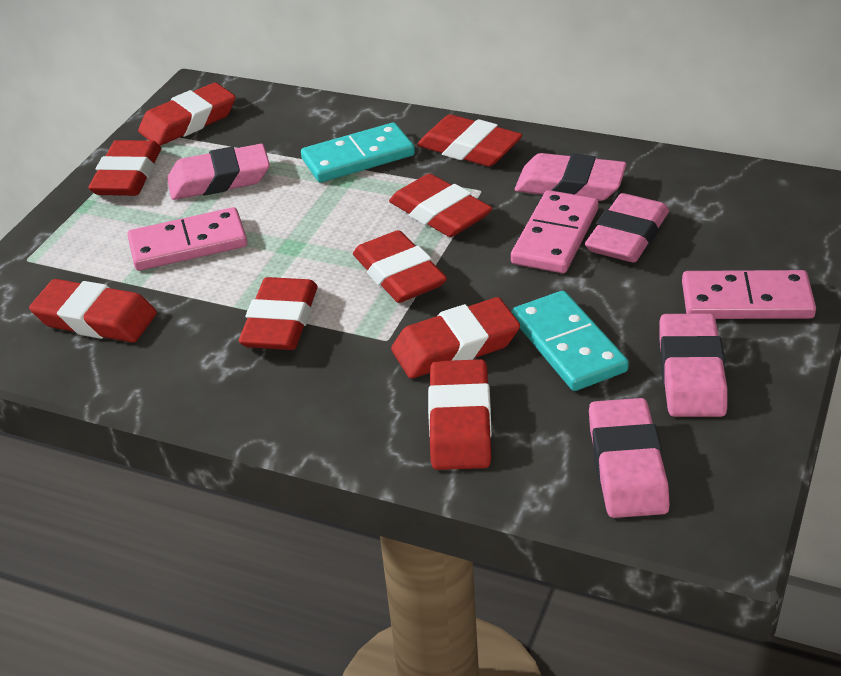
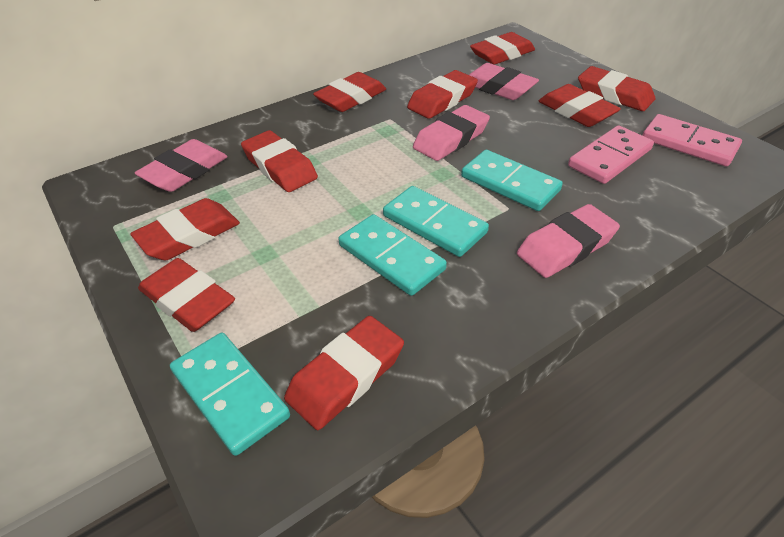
pink domino: 3 -> 2
pink eraser: 5 -> 4
turquoise domino: 2 -> 4

